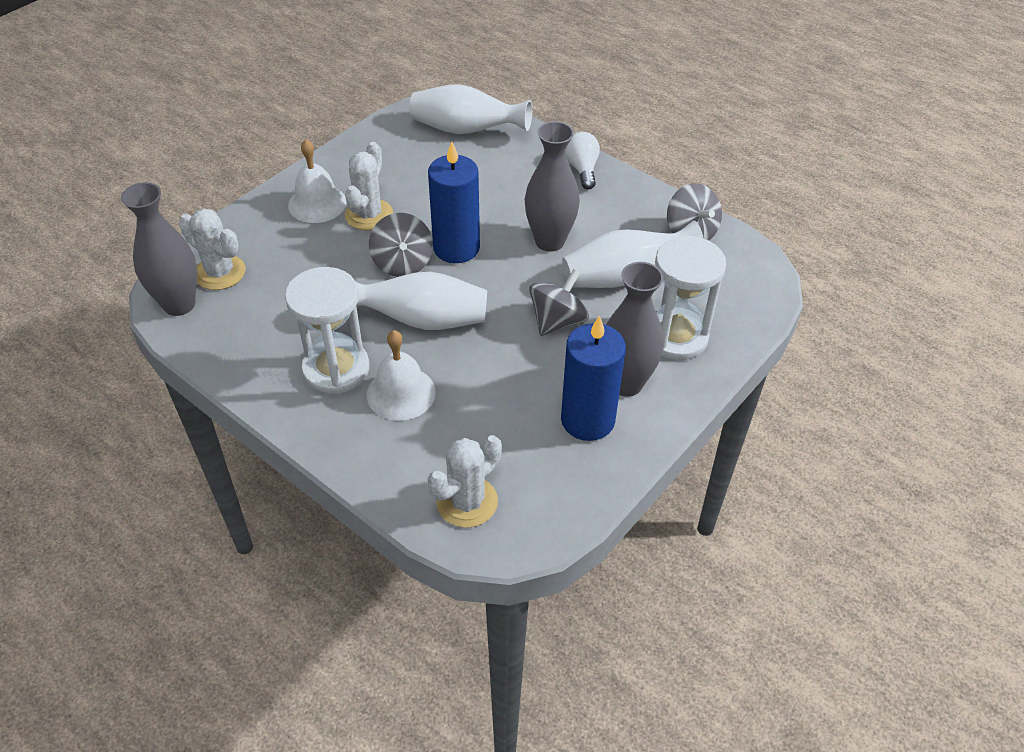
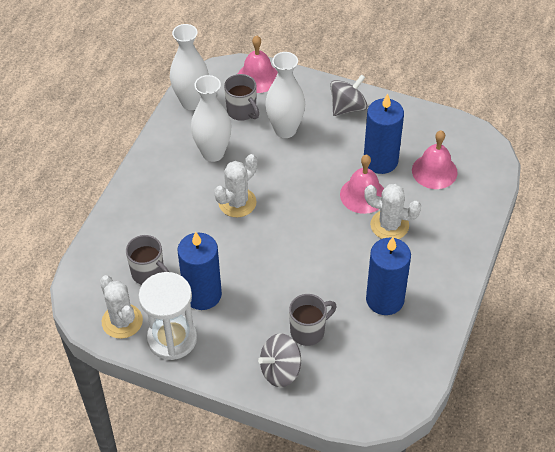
blue candle: 2 -> 3
grey mug: 0 -> 3
grey spinning top: 3 -> 2
grey vase: 3 -> 0
pink bell: 0 -> 3
white bell: 2 -> 0
white hourglass: 2 -> 1
white light bulb: 1 -> 0

